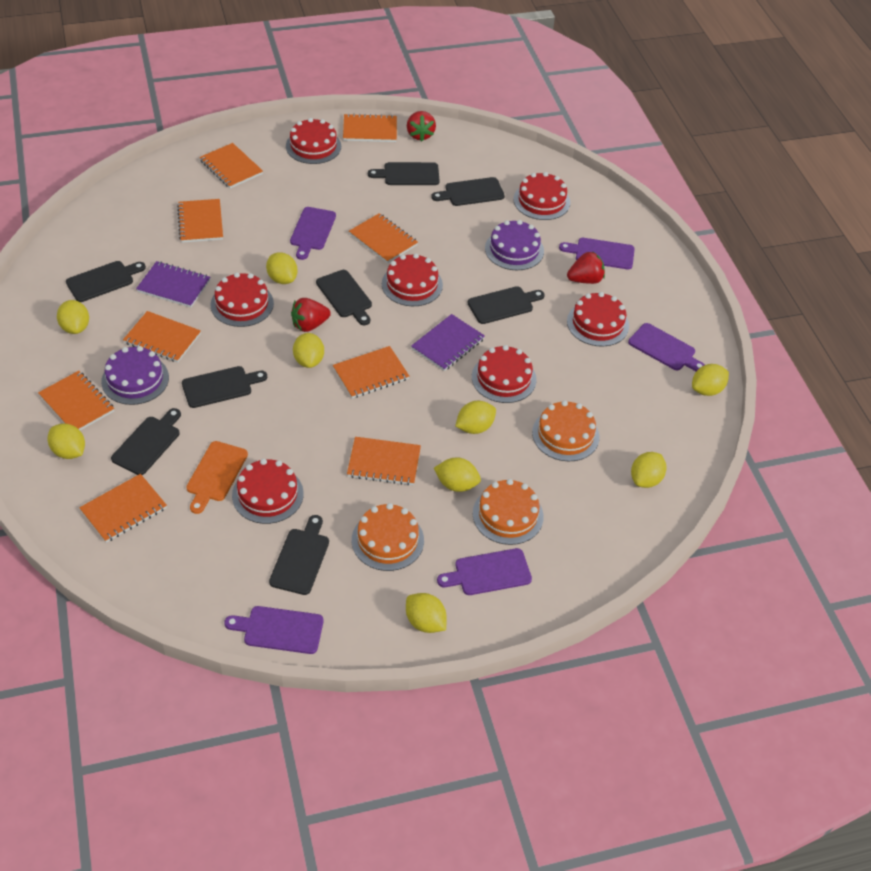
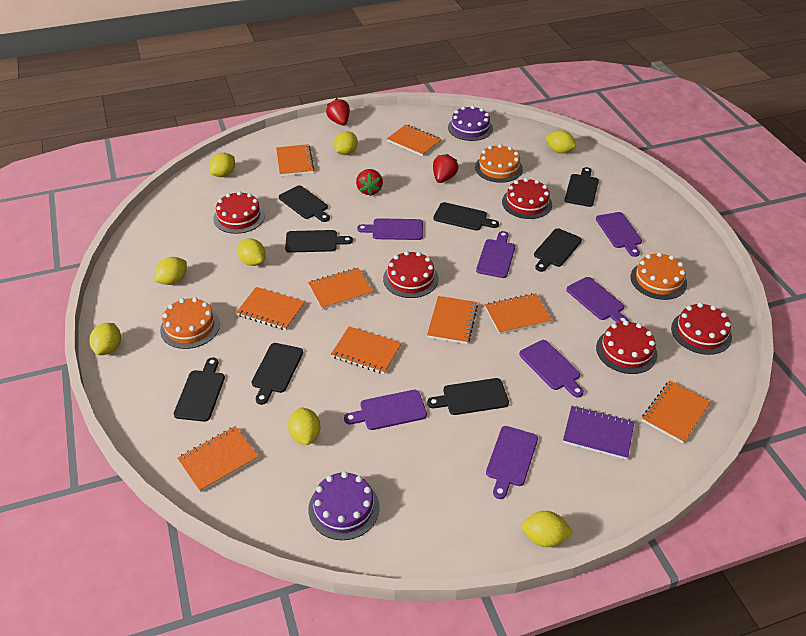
orange cutting board: 1 -> 0
purple cutting board: 5 -> 7
purple notebook: 2 -> 1
red cake: 7 -> 5
yellow lemon: 9 -> 8

